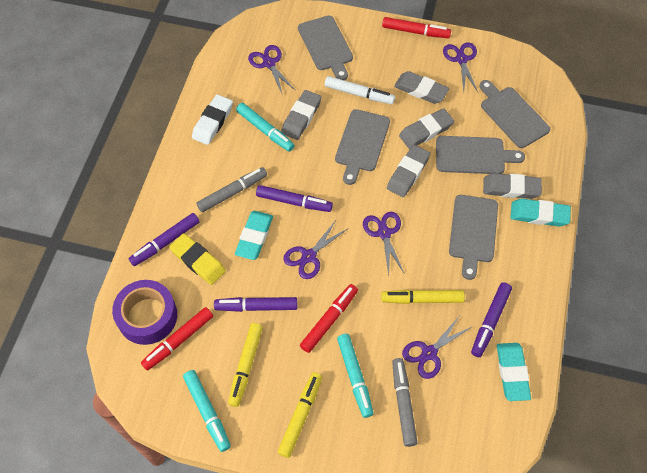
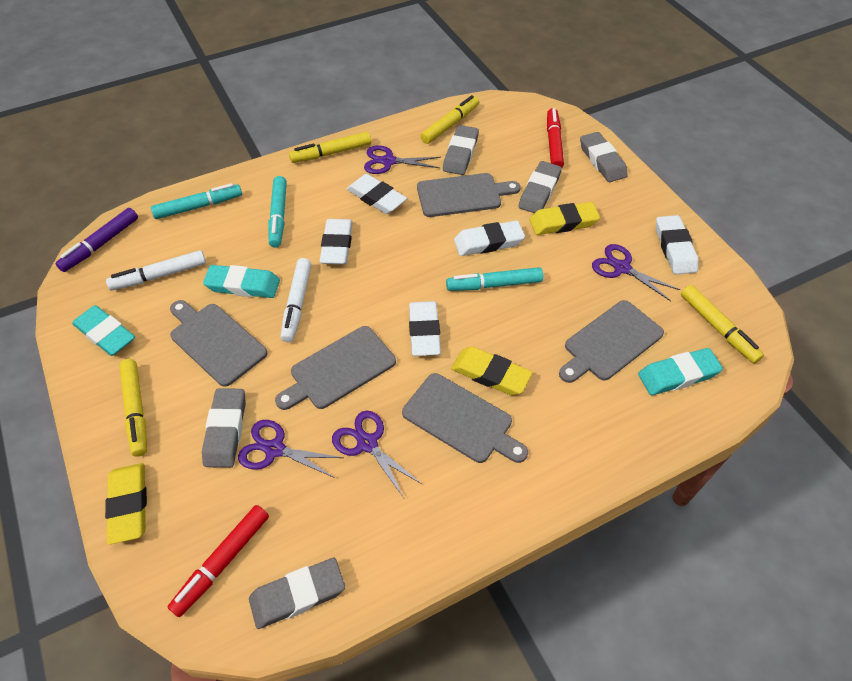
grey marker: 2 -> 0
purple marker: 4 -> 1
purple scissors: 5 -> 4
purple tape: 1 -> 0
red marker: 3 -> 2
white eraser: 1 -> 5
white marker: 1 -> 2
yellow eraser: 1 -> 3
yellow marker: 3 -> 4

